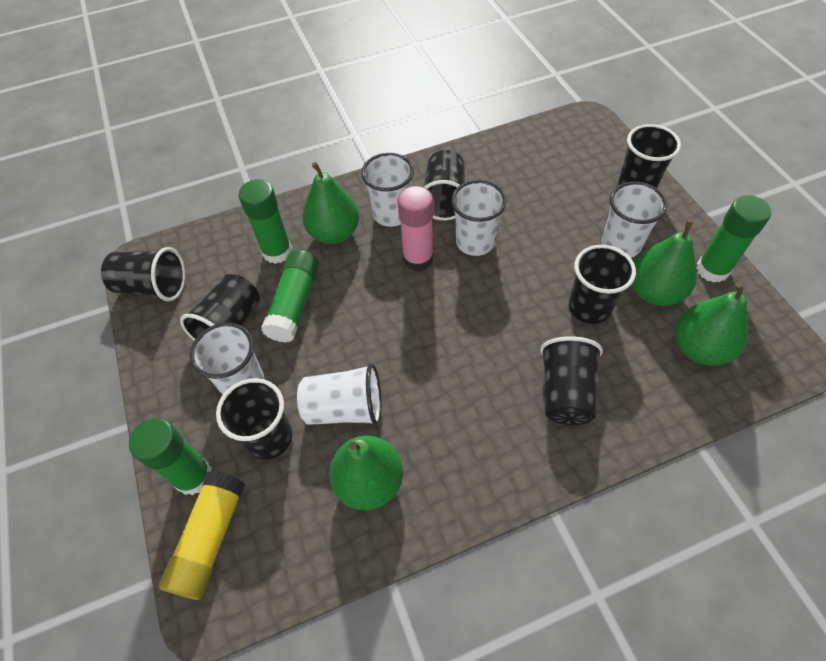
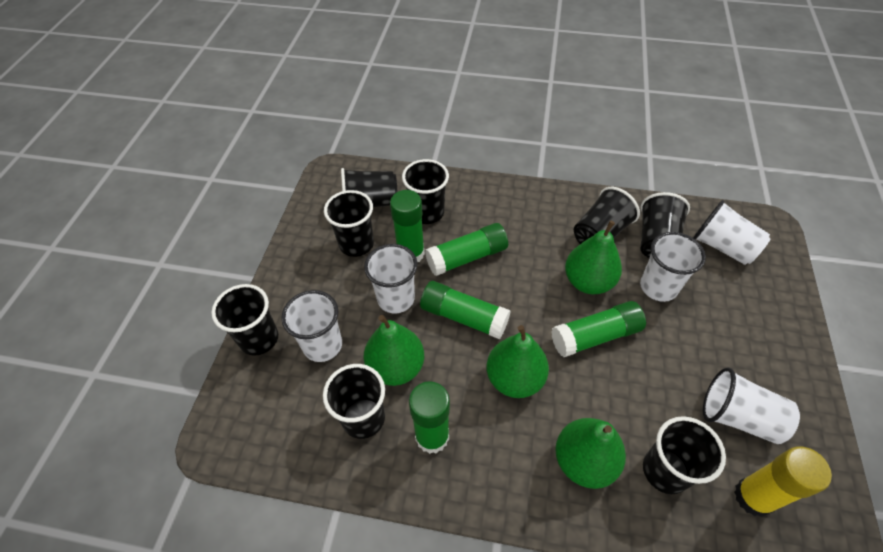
black cup: 7 -> 8
green glue stick: 4 -> 5
pink glue stick: 1 -> 0

